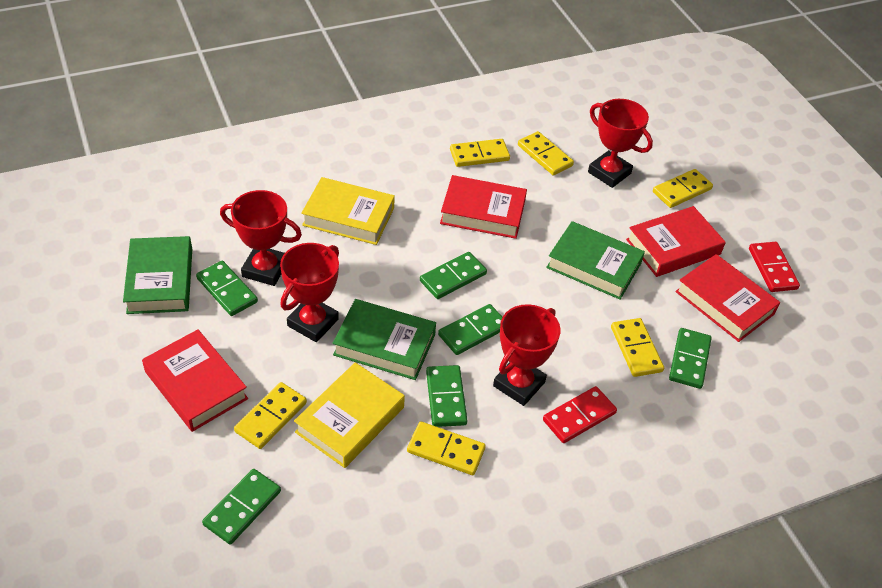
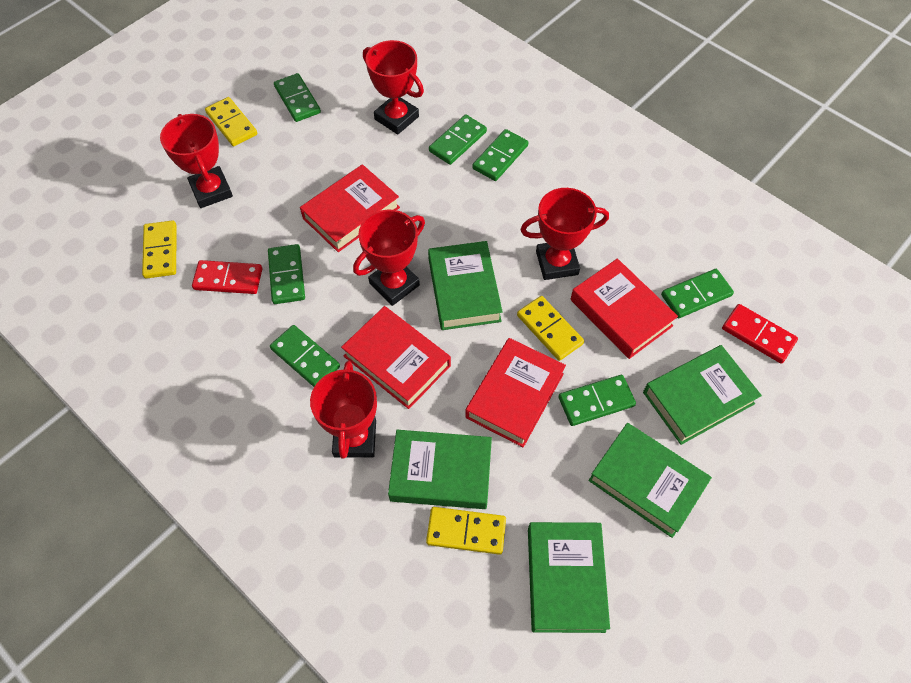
green book: 3 -> 5
green domino: 6 -> 7
red trophy: 4 -> 5
yellow book: 2 -> 0
yellow domino: 6 -> 4

